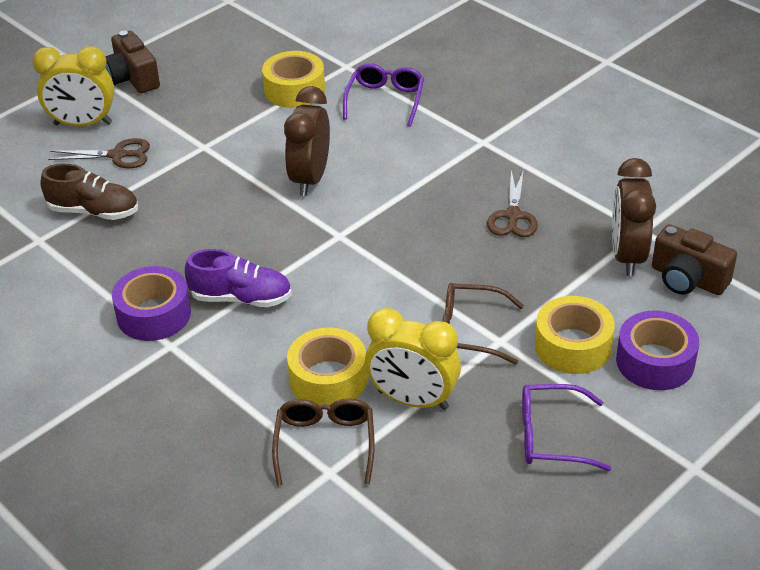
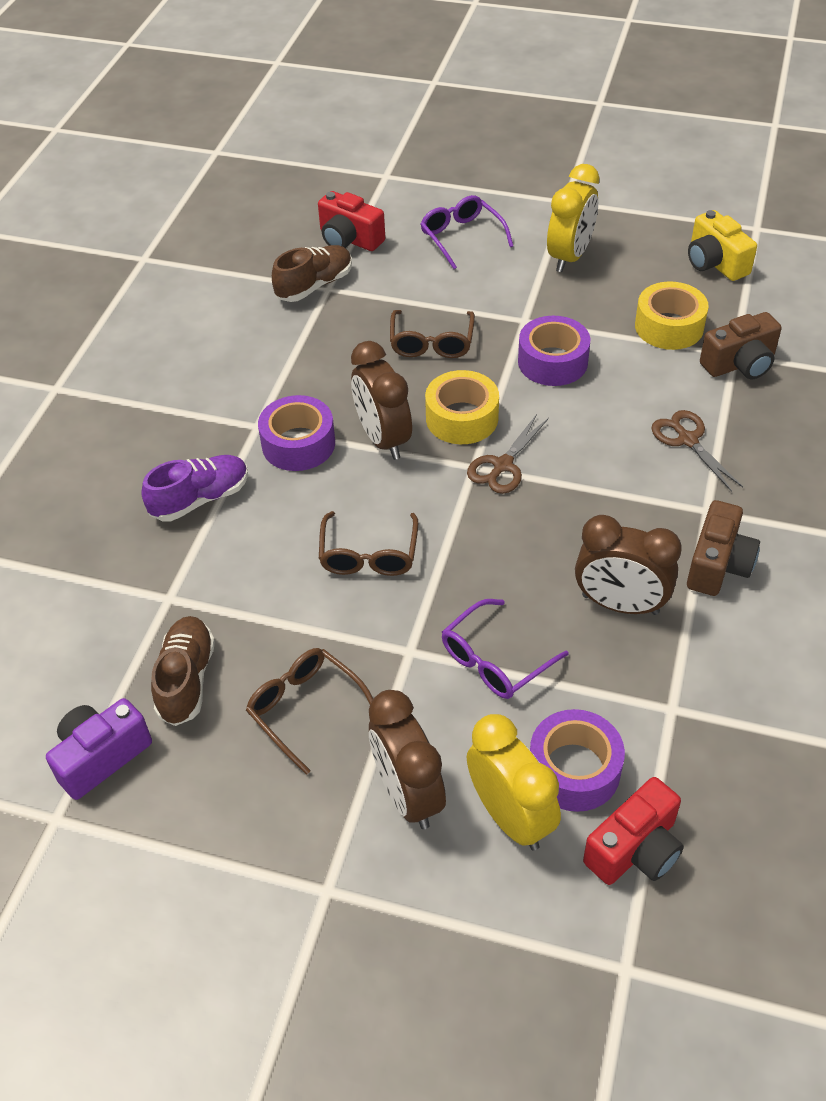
brown clock: 2 -> 3
brown glasses: 2 -> 3
brown shoe: 1 -> 2
purple camera: 0 -> 1
purple tape: 2 -> 3
red camera: 0 -> 2
yellow camera: 0 -> 1
yellow tape: 3 -> 2

